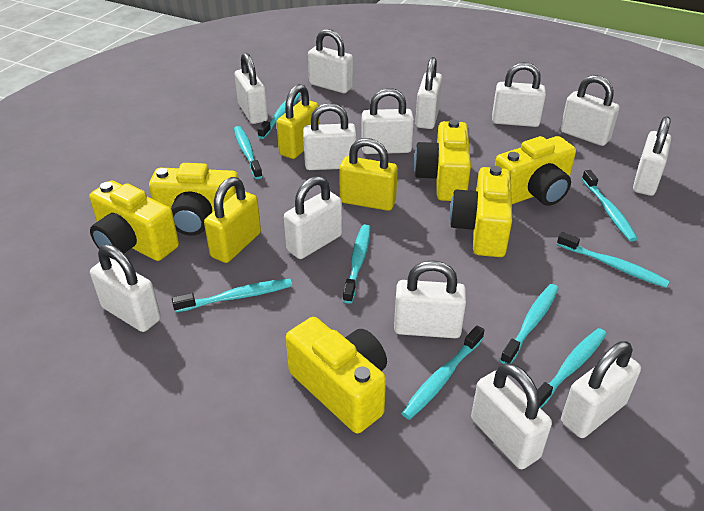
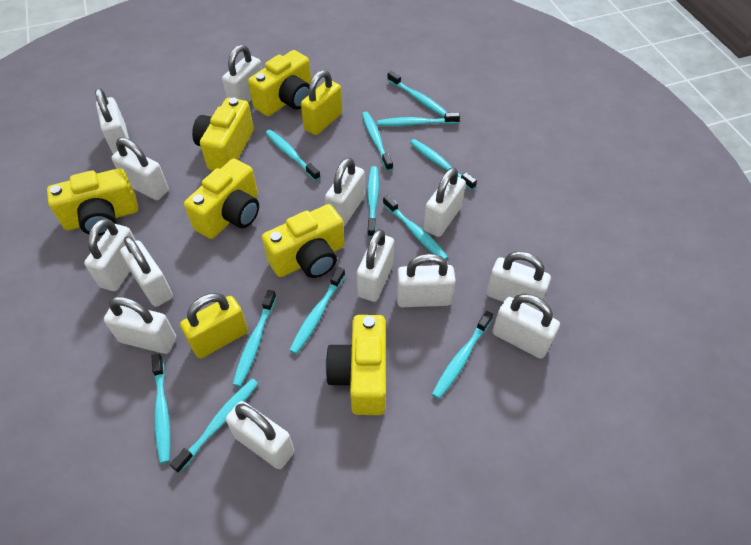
turquoise toothbrush: 9 -> 12
yellow padlock: 3 -> 2

